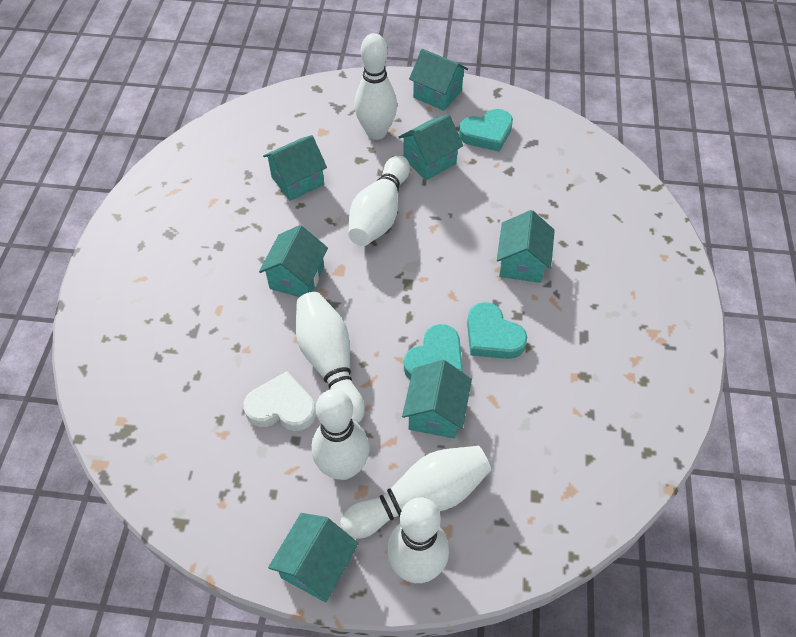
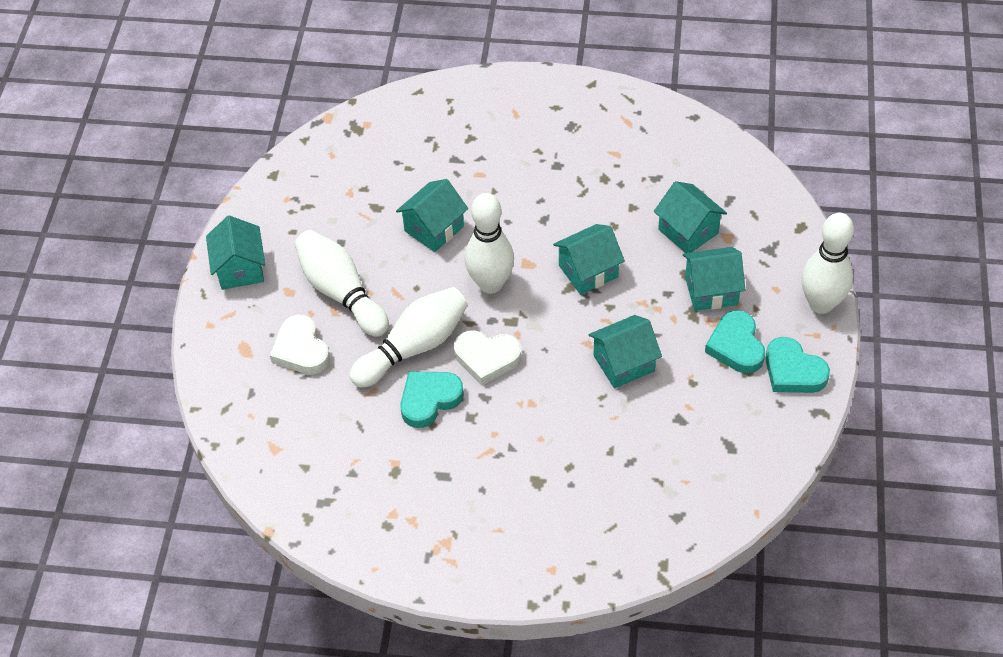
turquoise house: 7 -> 6
white bowling pin: 6 -> 4
white heart: 1 -> 2

